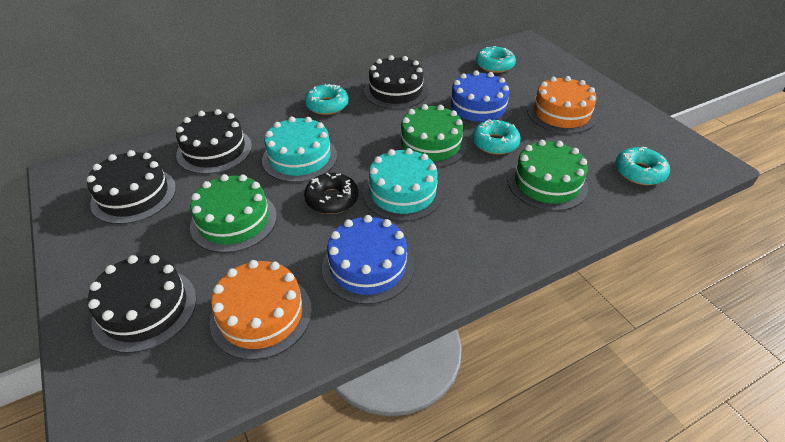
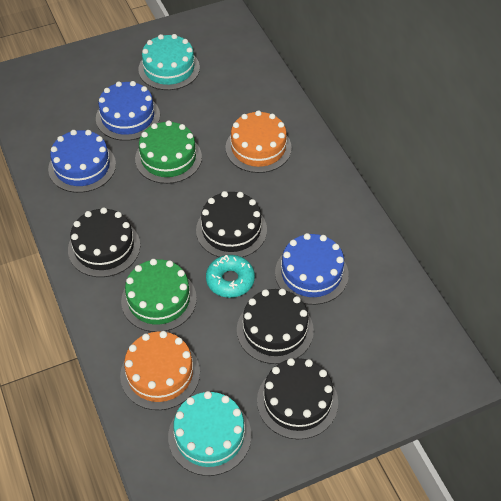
black donut: 1 -> 0
blue cake: 2 -> 3
green cake: 3 -> 2
turquoise donut: 4 -> 1

